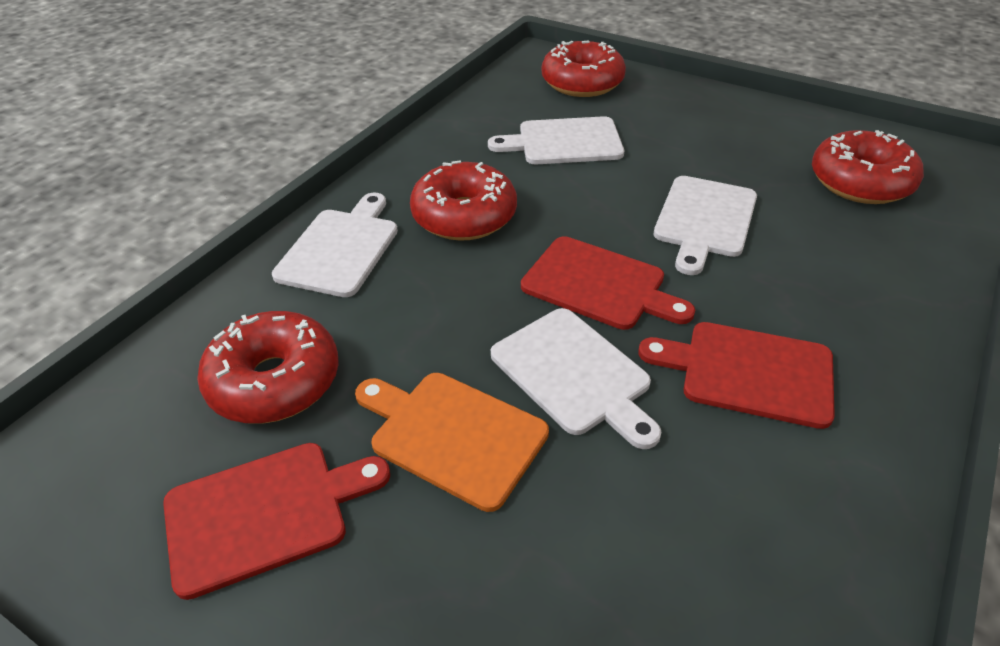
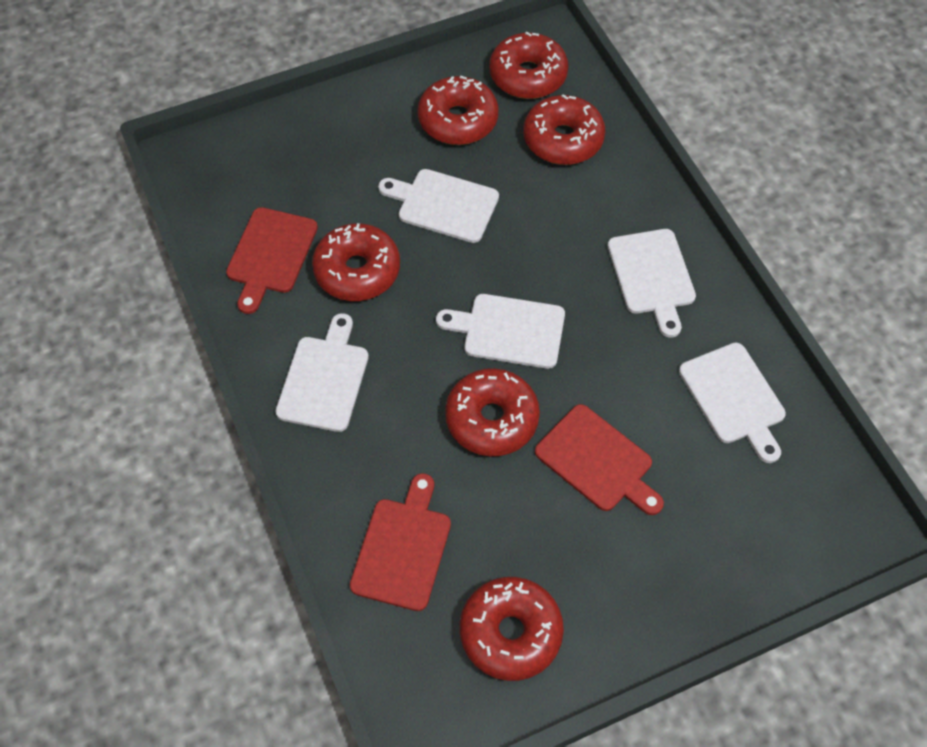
orange cutting board: 1 -> 0
red donut: 4 -> 6
white cutting board: 4 -> 5

